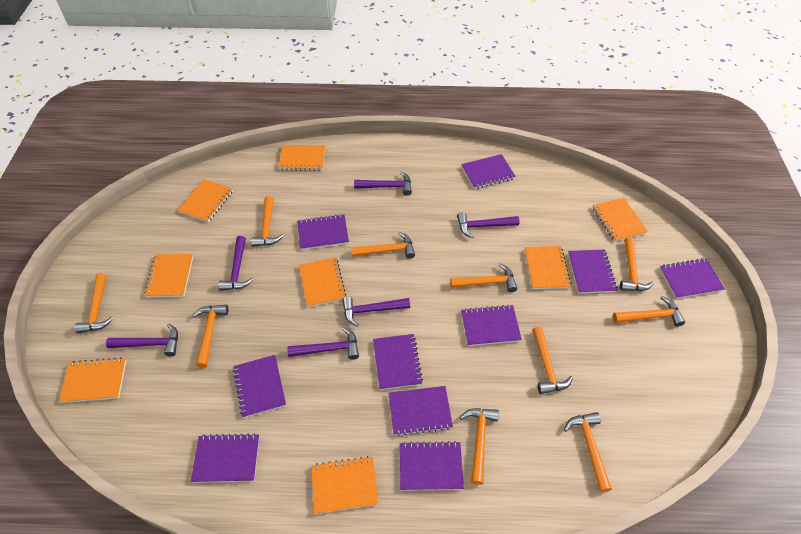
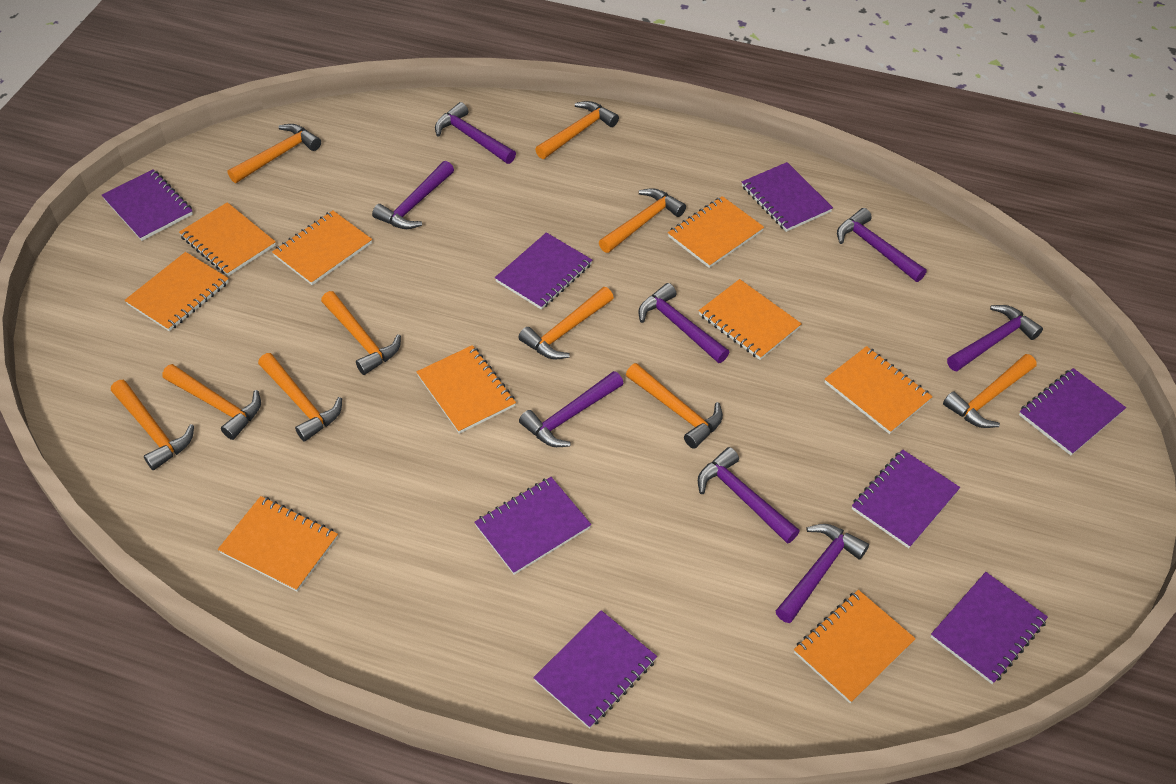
orange notebook: 8 -> 9
purple hammer: 6 -> 8
purple notebook: 10 -> 8

